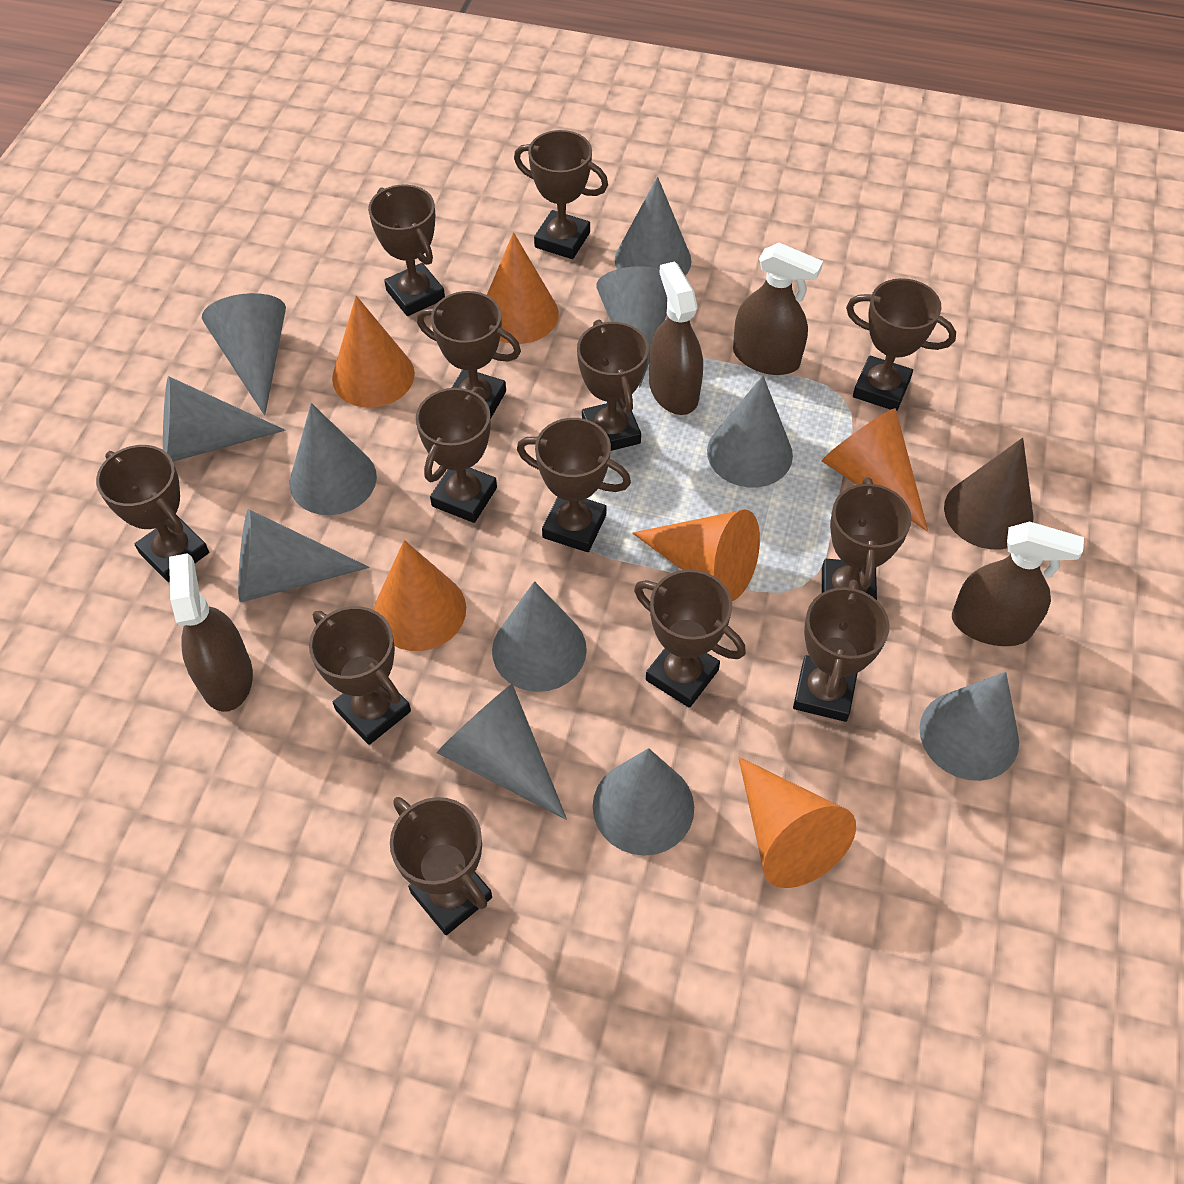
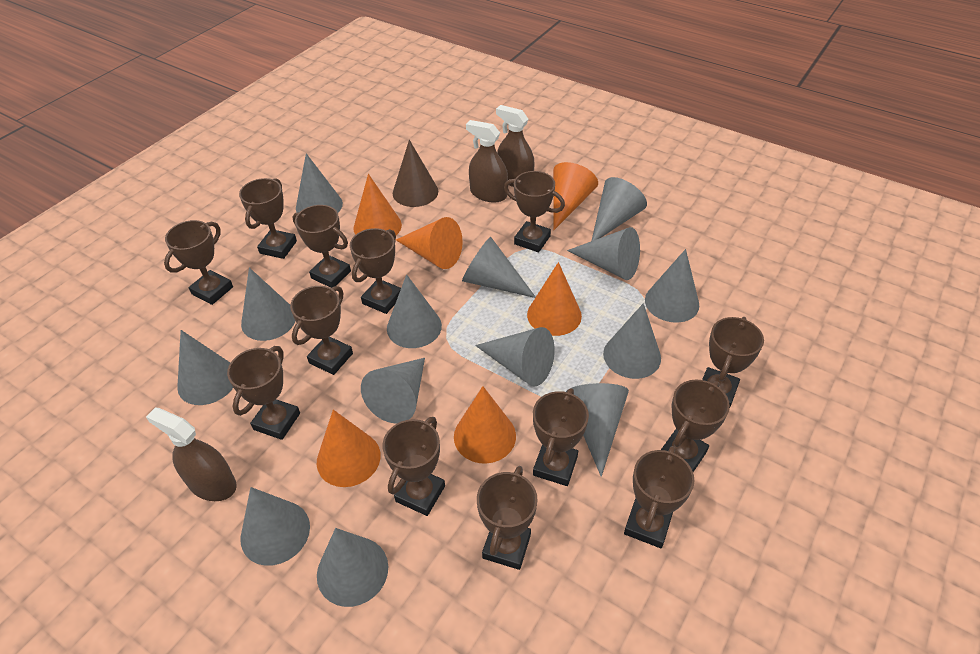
brown spray bottle: 4 -> 3
grey cone: 11 -> 14

